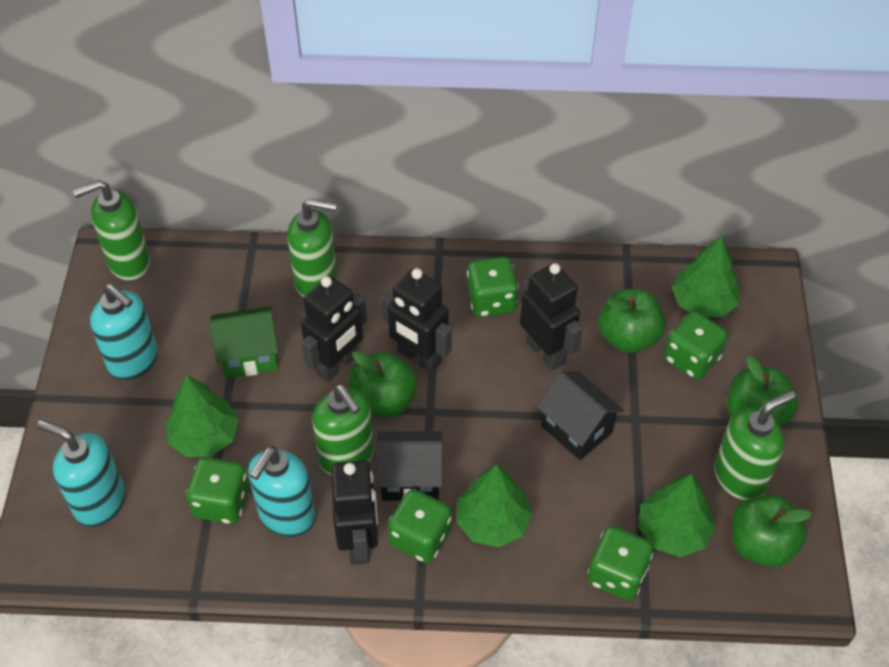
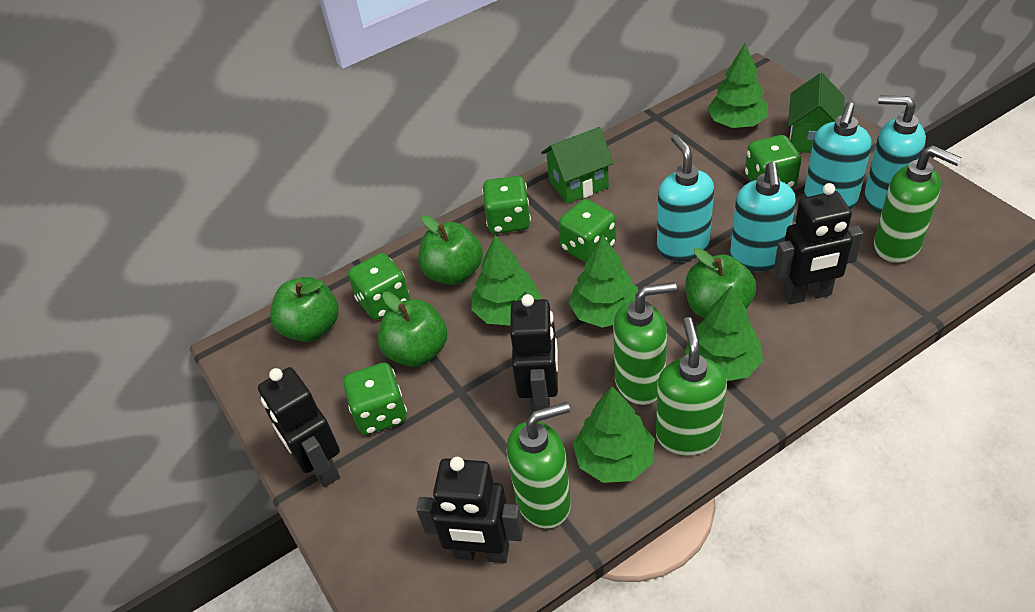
black house: 2 -> 0
green house: 1 -> 2
green tree: 4 -> 5
turquoise soap dispenser: 3 -> 4

